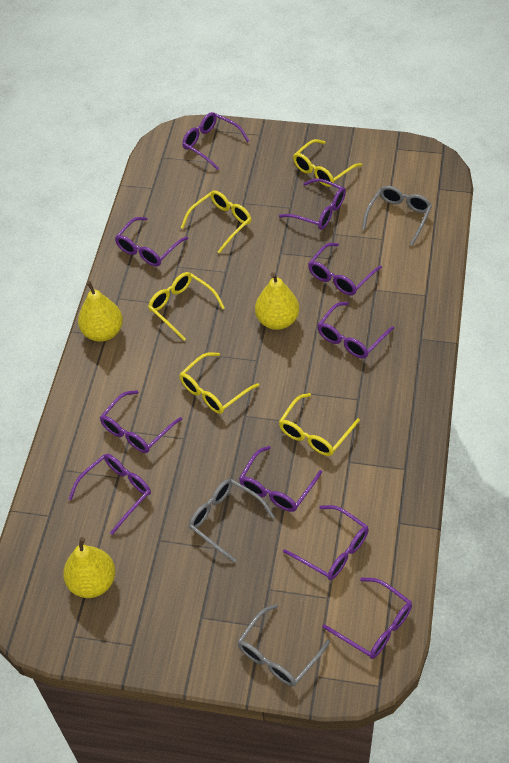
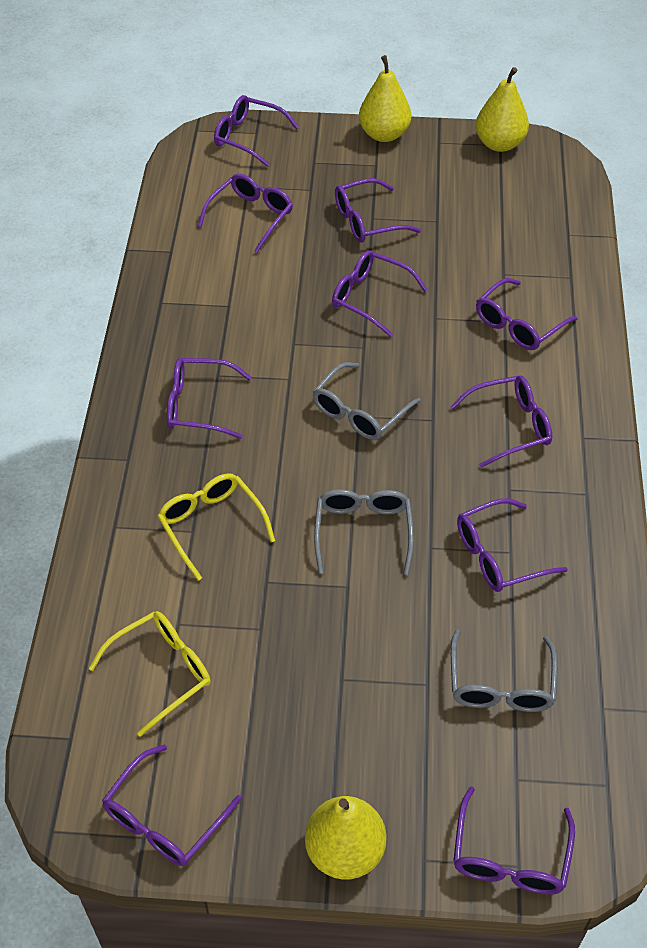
yellow glasses: 5 -> 2

